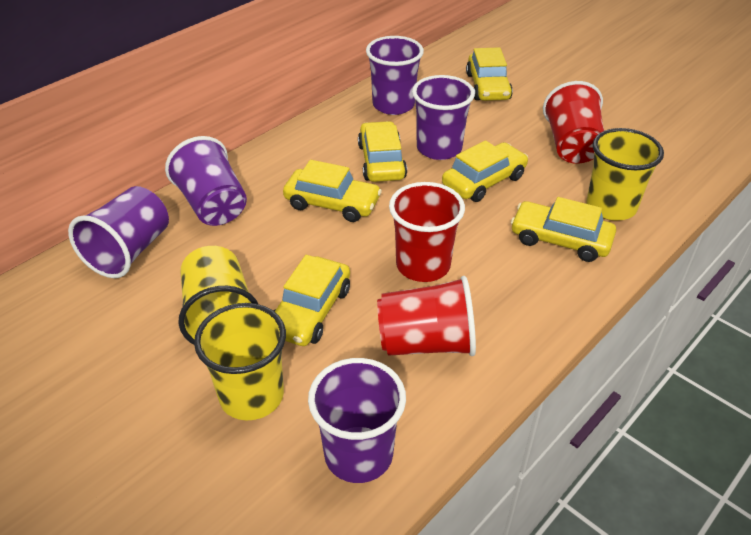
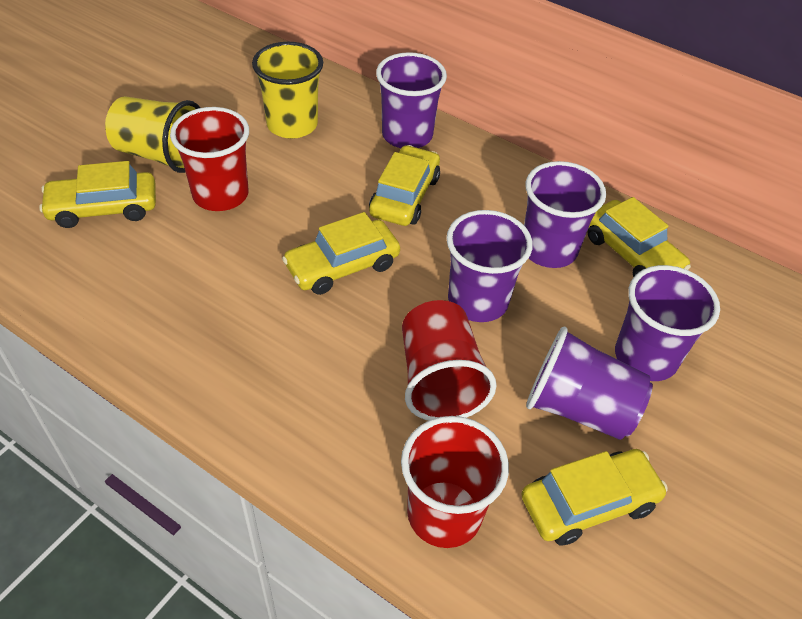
yellow car: 6 -> 5
yellow cup: 3 -> 2

